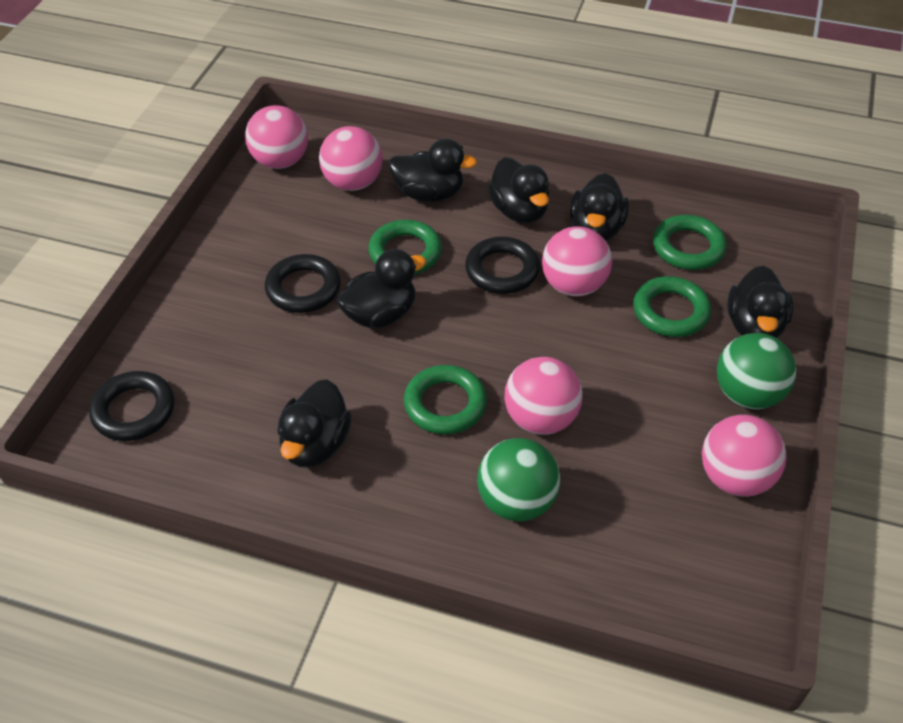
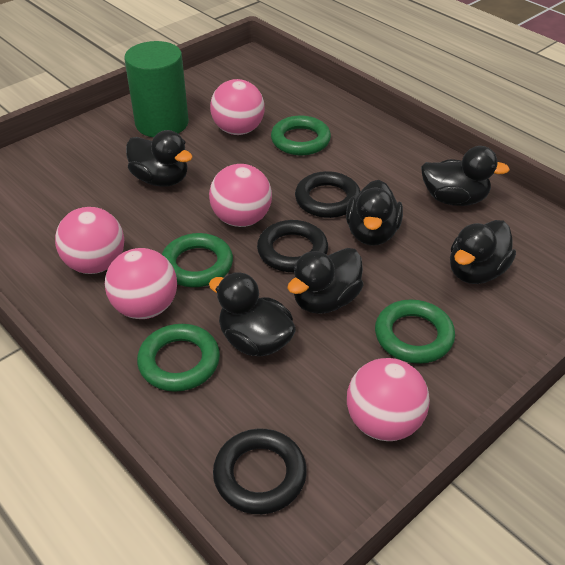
green ball: 2 -> 0
green cylinder: 0 -> 1

